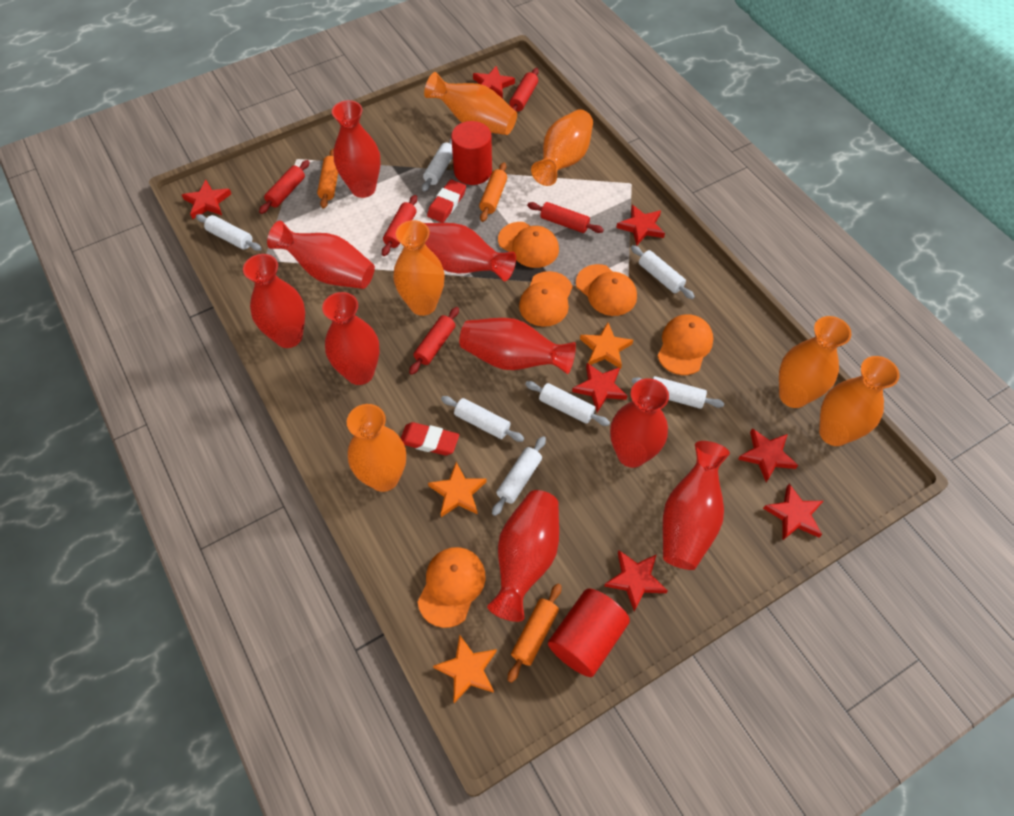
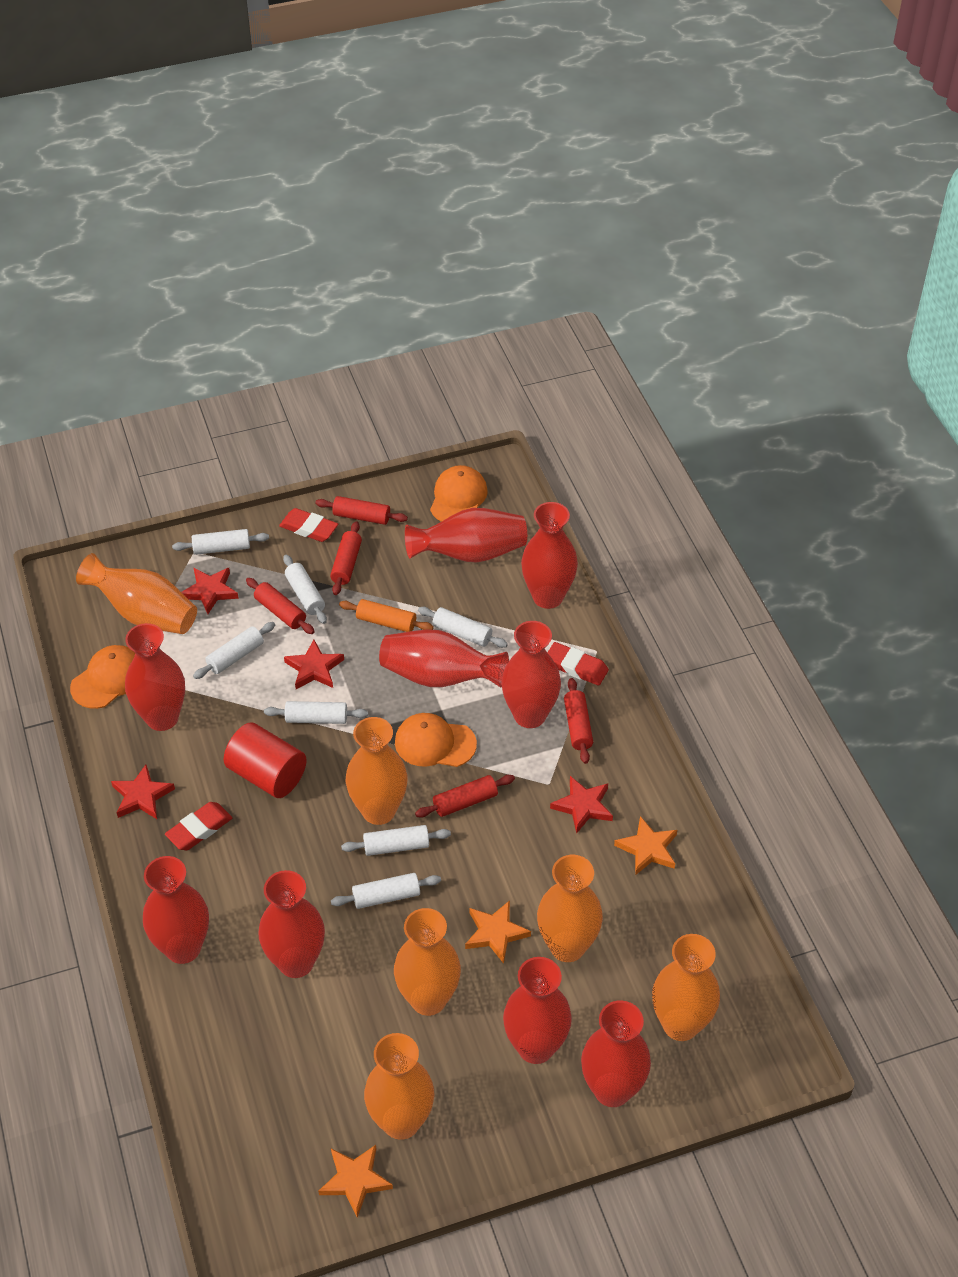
orange cap: 5 -> 3
orange rolling pin: 3 -> 1
red cylinder: 2 -> 1
red eraser: 2 -> 3
red star: 7 -> 4

